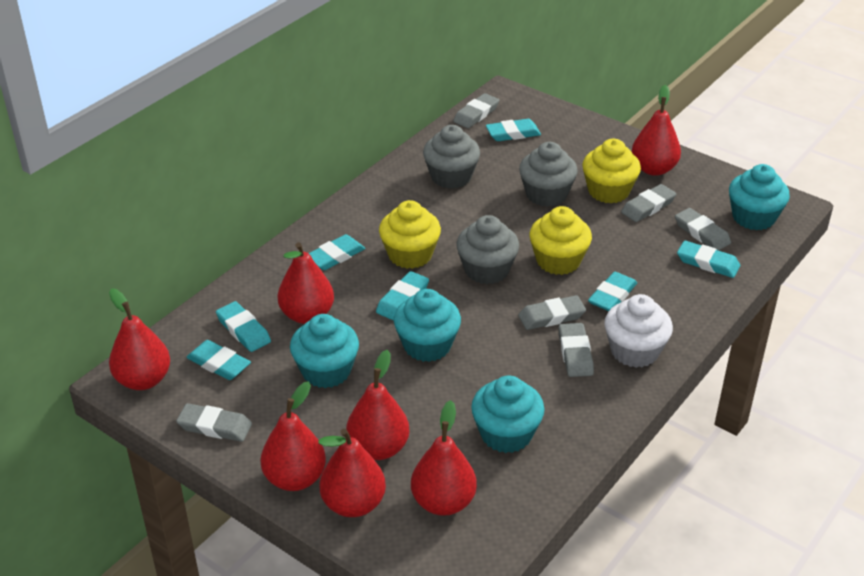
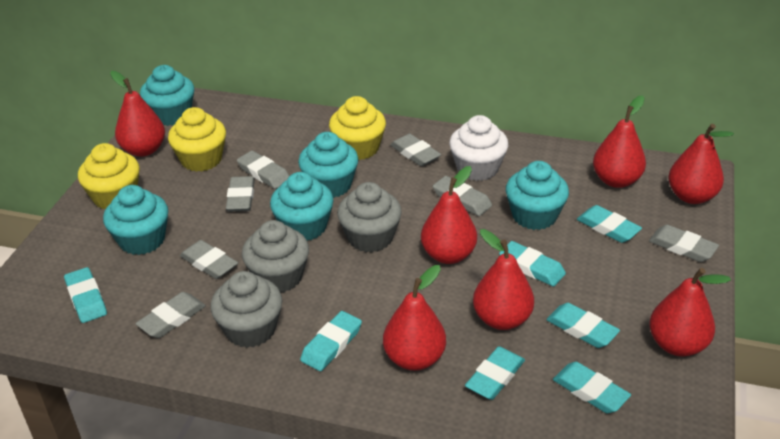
grey eraser: 6 -> 7
turquoise cupcake: 4 -> 5

